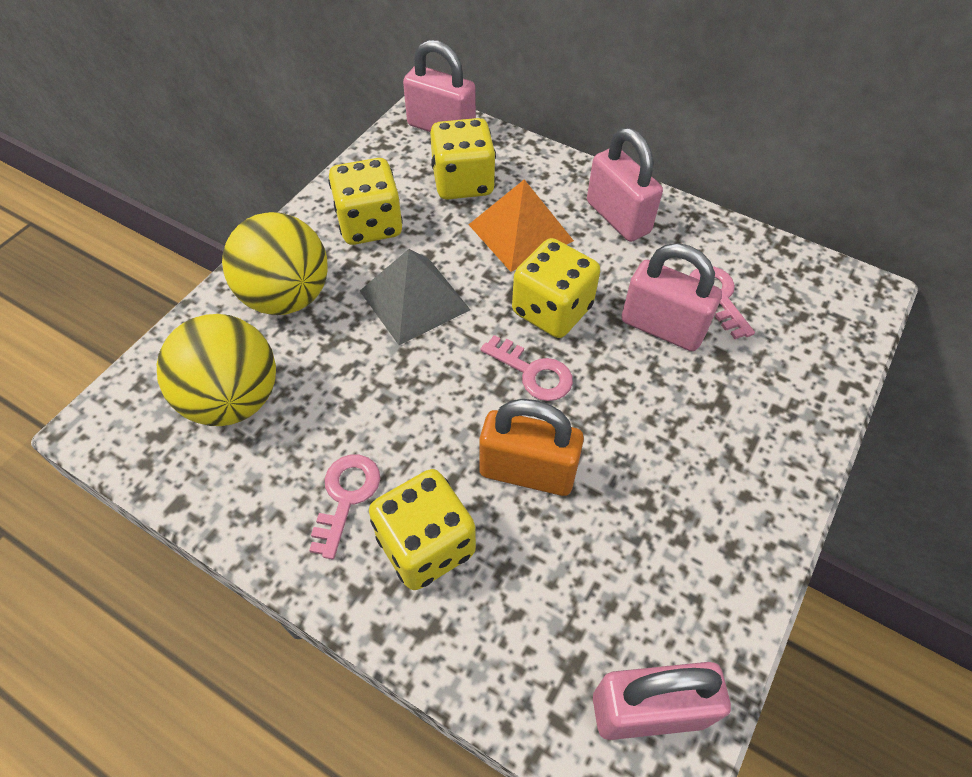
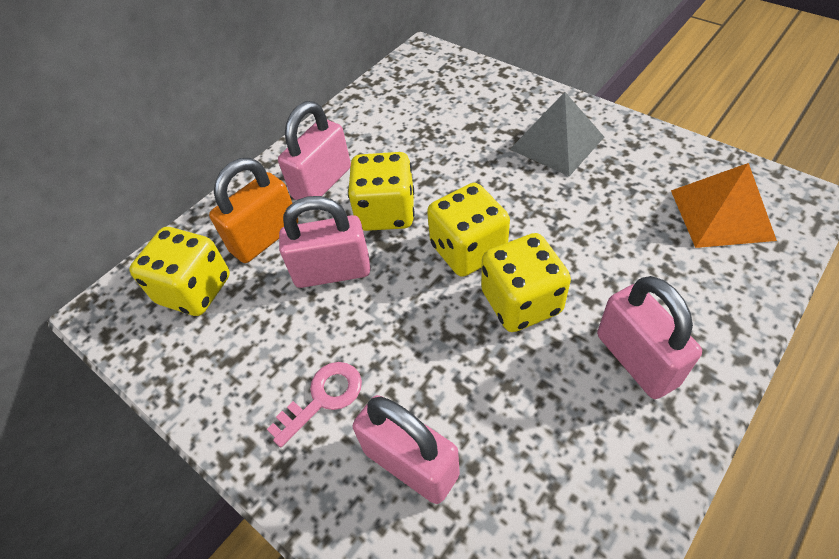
pink key: 3 -> 1
yellow ball: 2 -> 0

